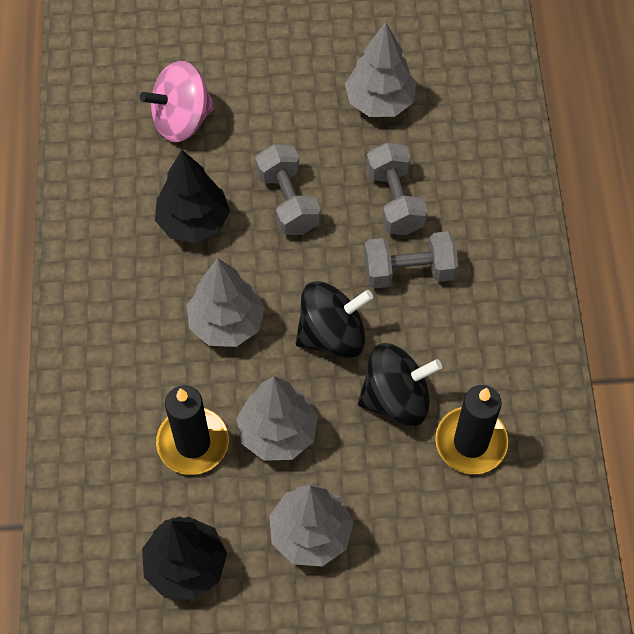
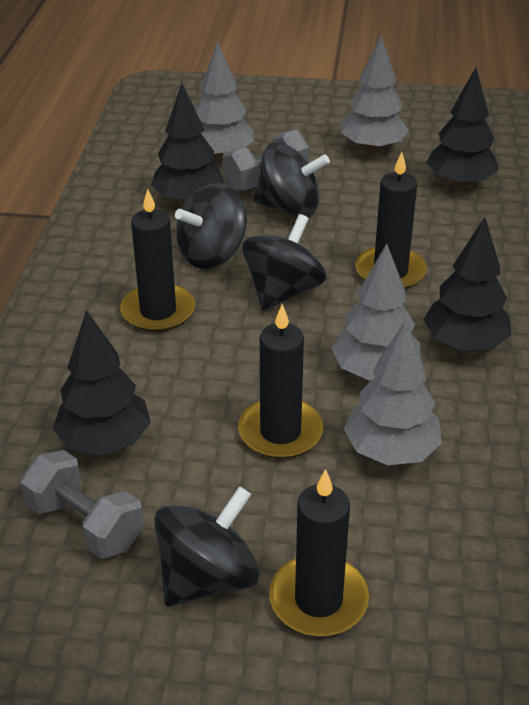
black candle: 2 -> 4
black spinning top: 2 -> 4
black tree: 2 -> 4
grey dumbbell: 3 -> 2
pink spinning top: 1 -> 0

